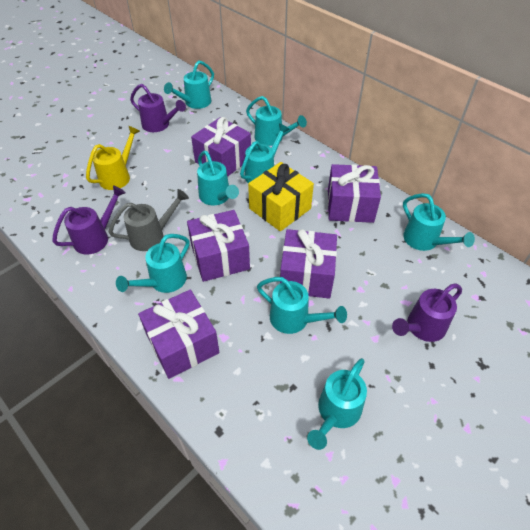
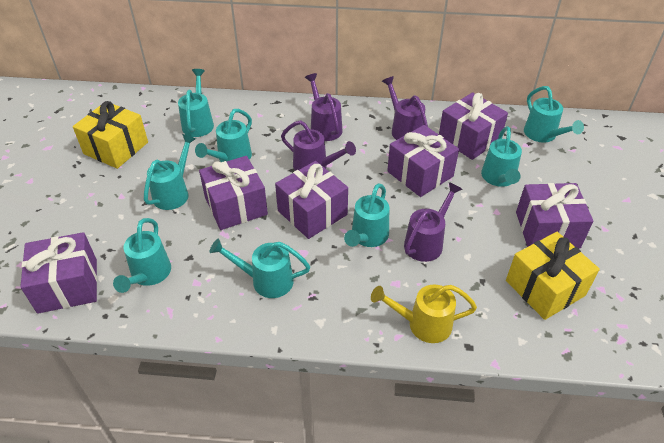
grey watering can: 1 -> 0
purple gift: 5 -> 6
purple watering can: 3 -> 4
yellow gift: 1 -> 2

